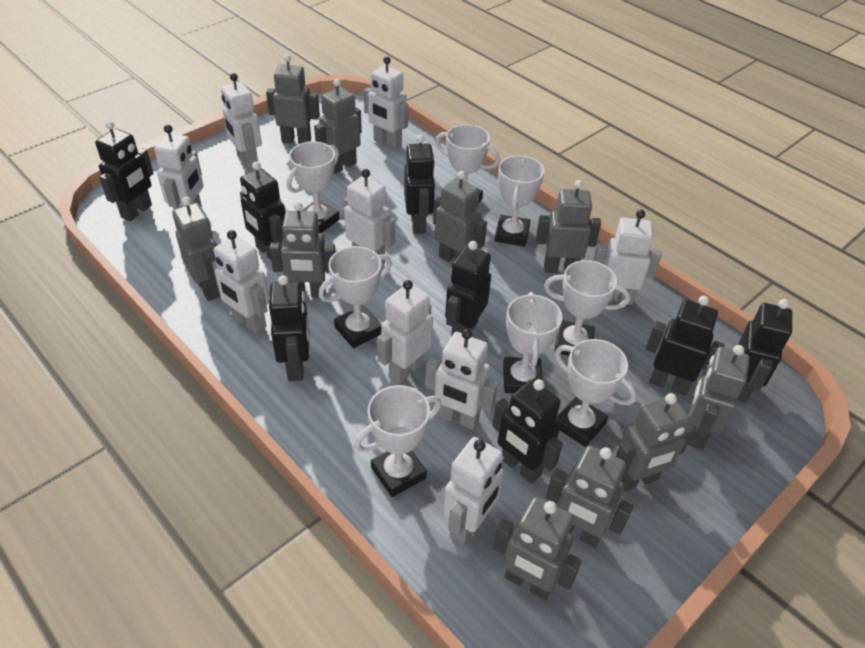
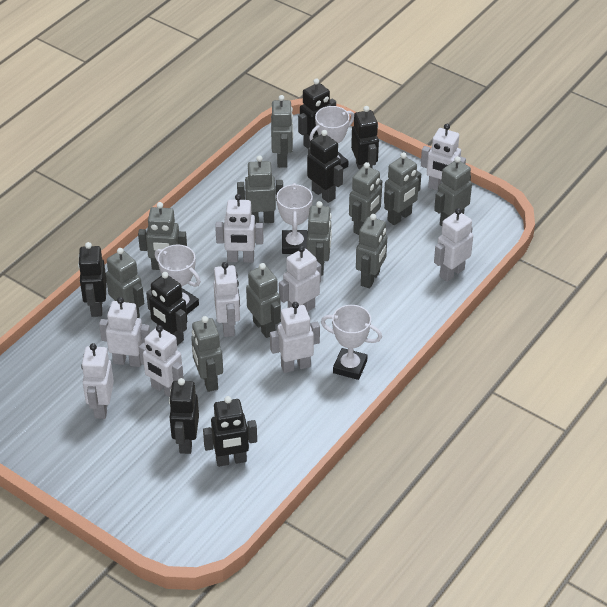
black robot: 8 -> 7
grey robot: 10 -> 11
white trophy: 8 -> 4

